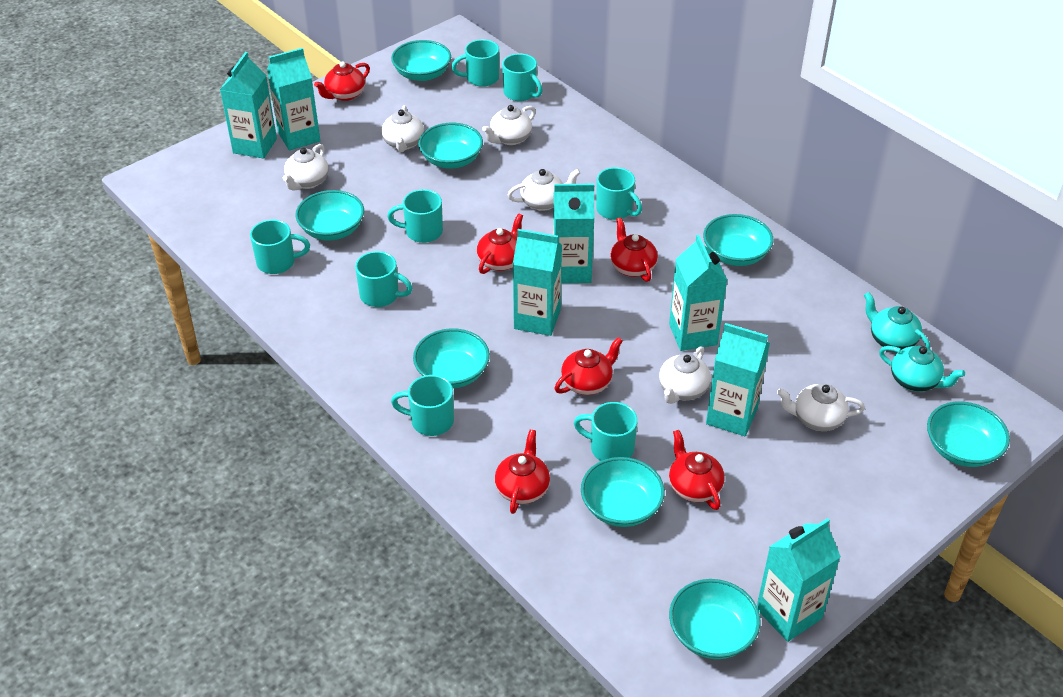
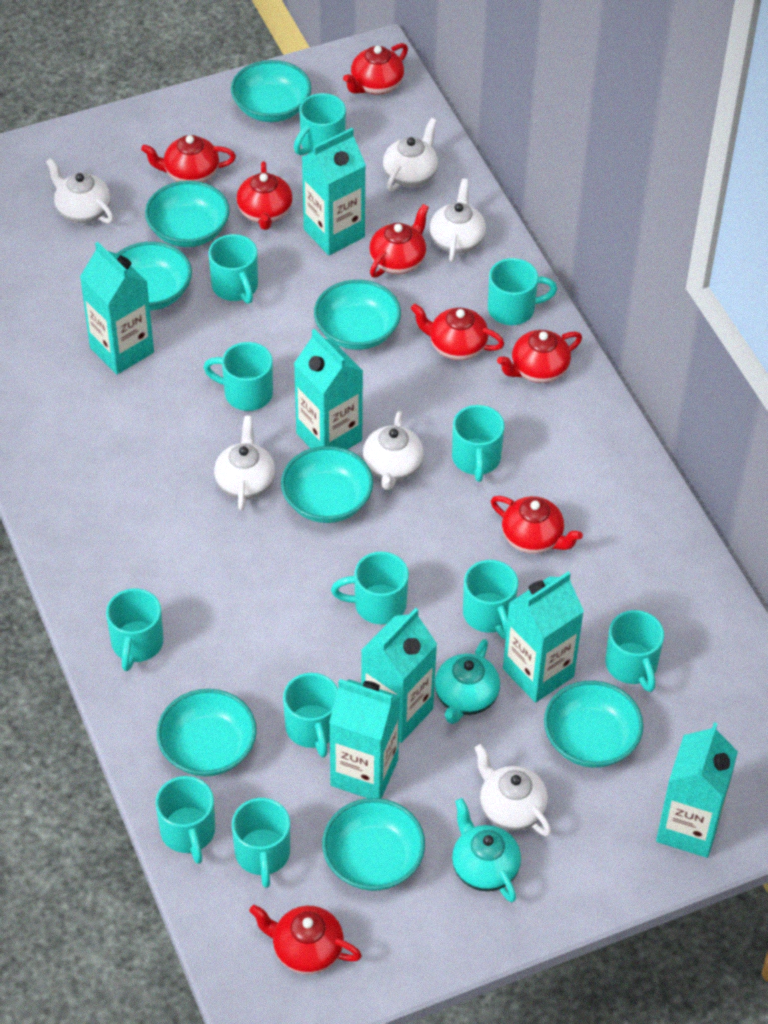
red teapot: 6 -> 8
turquoise mug: 8 -> 12

